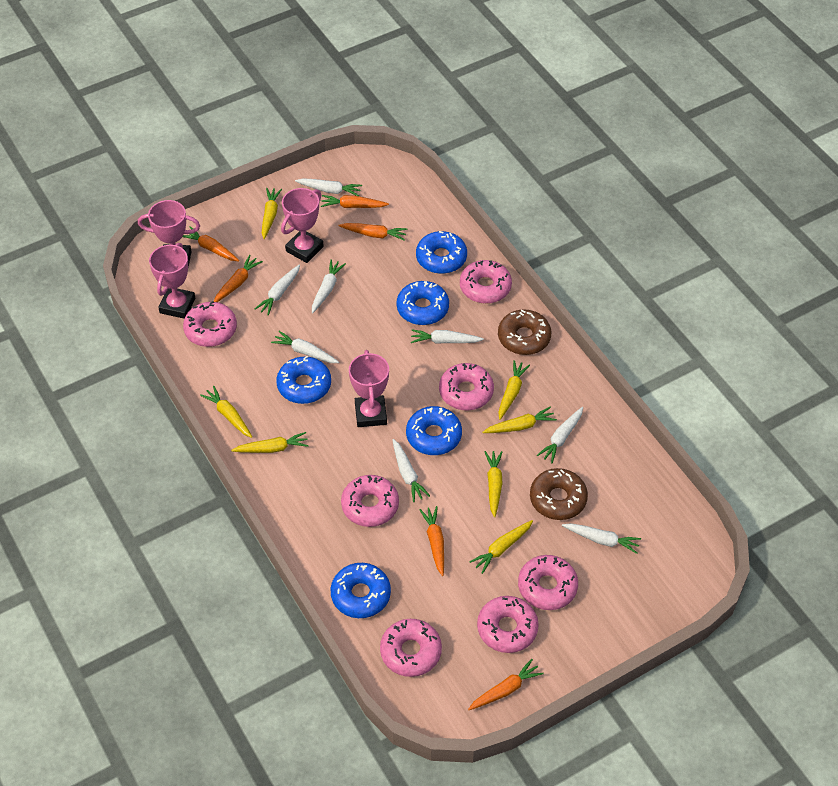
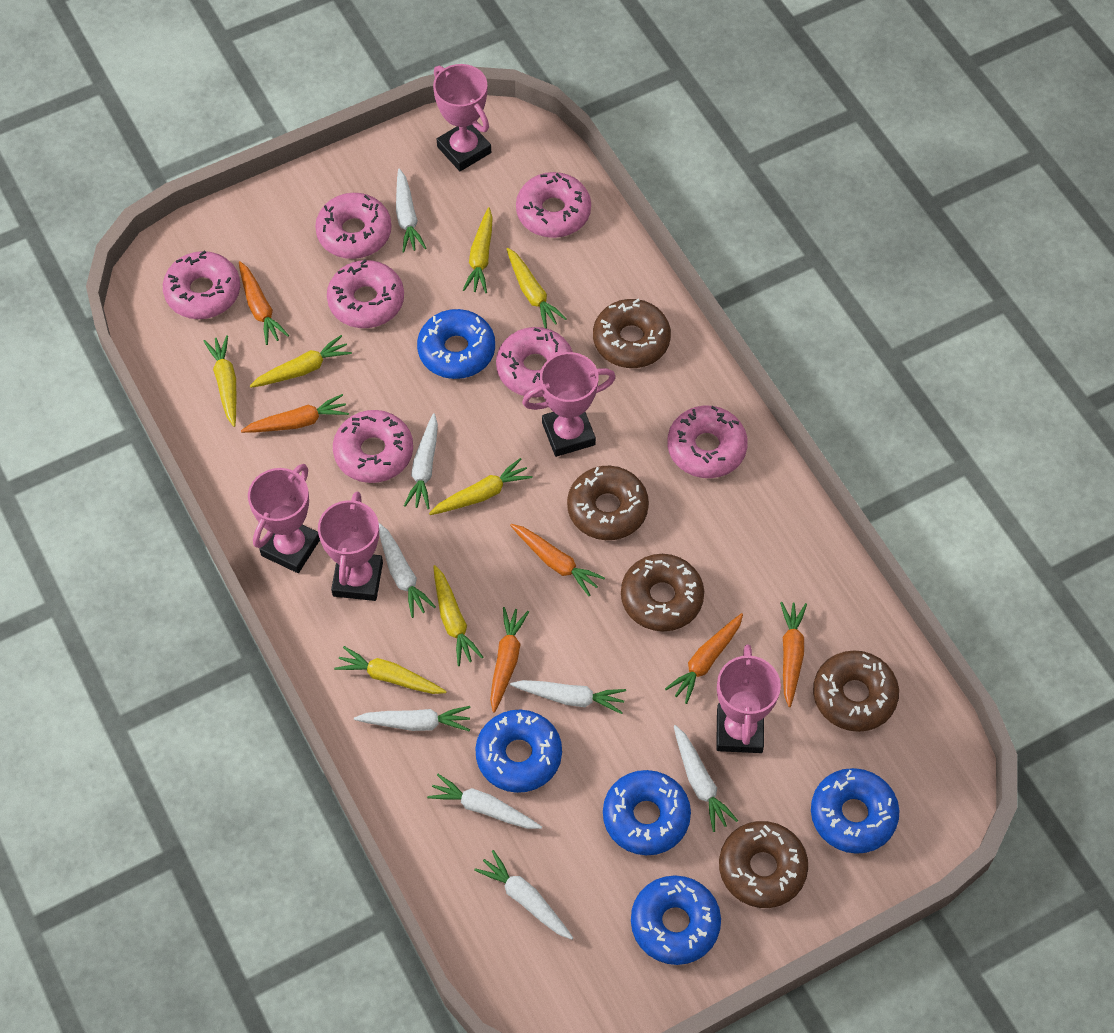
brown donut: 2 -> 5
pink trophy: 4 -> 5

